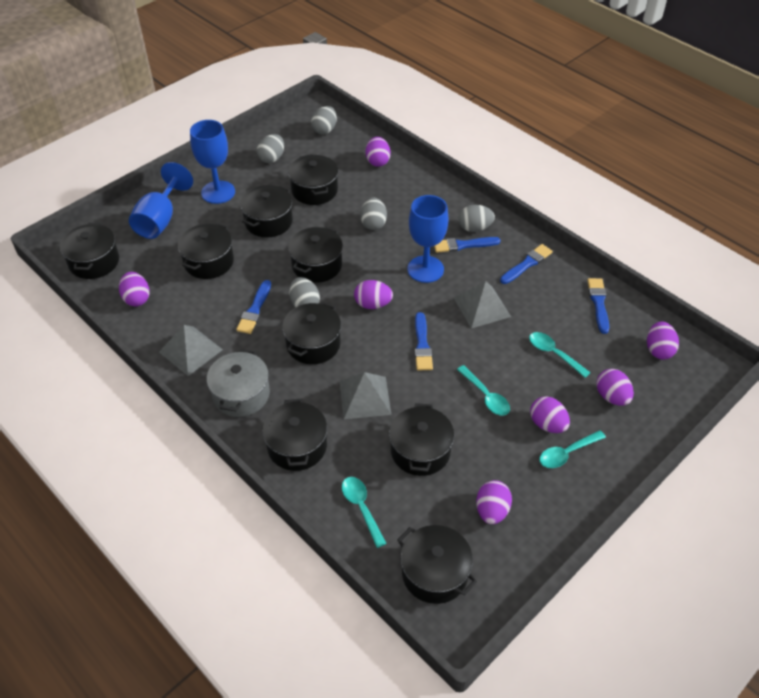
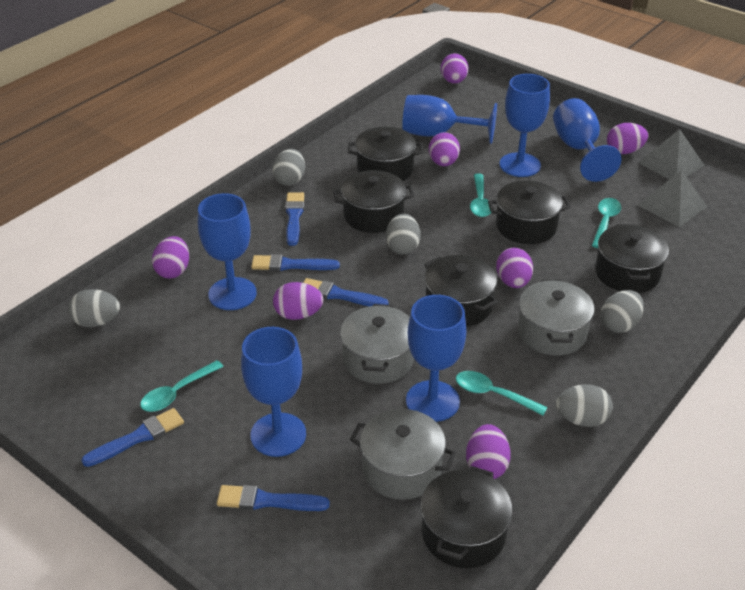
black pot: 9 -> 6
blue goblet: 3 -> 6
grey pot: 1 -> 3
grey pyramid: 3 -> 2

